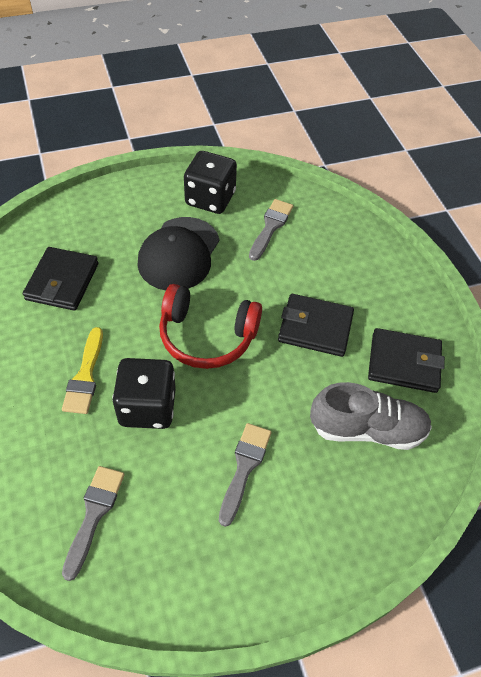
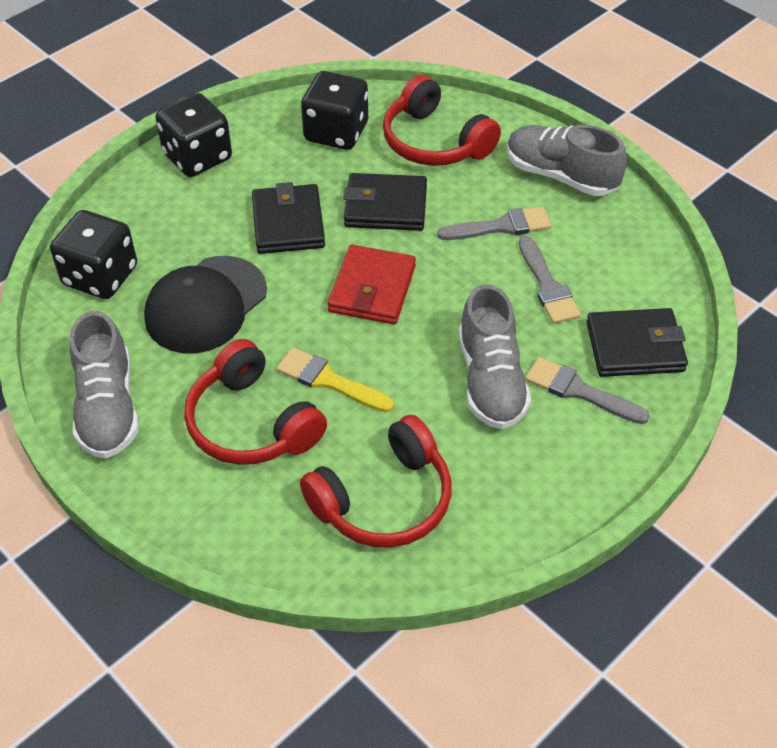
black dice: 2 -> 3
grey shoe: 1 -> 3
red headphones: 1 -> 3
red wallet: 0 -> 1

